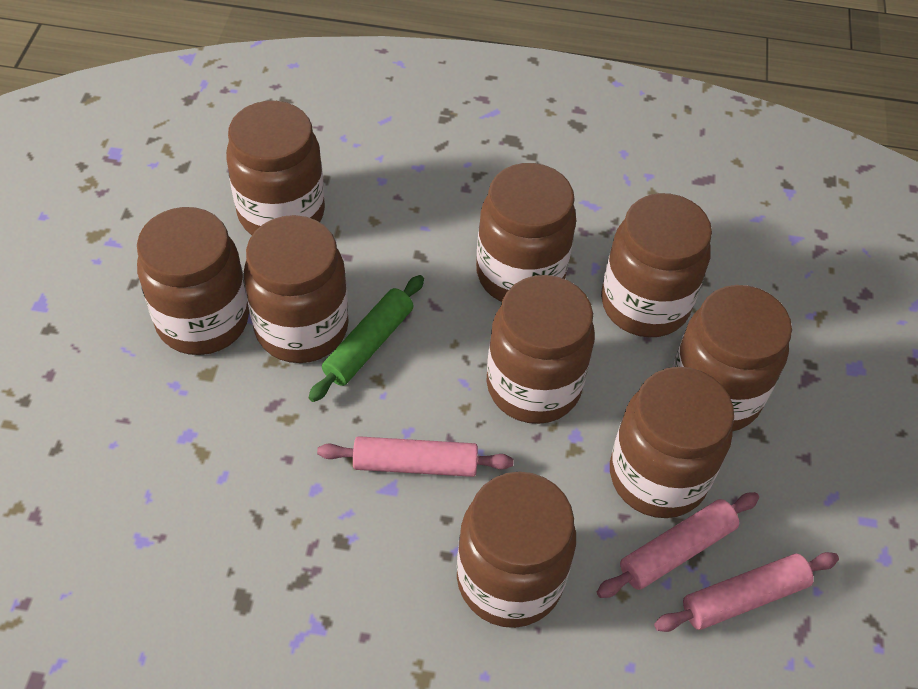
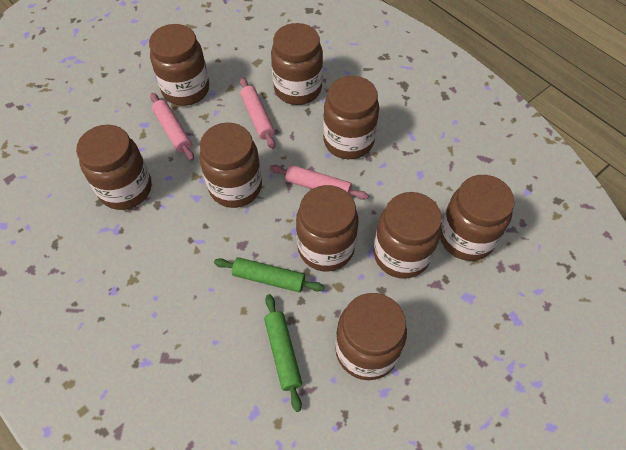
green rolling pin: 1 -> 2

